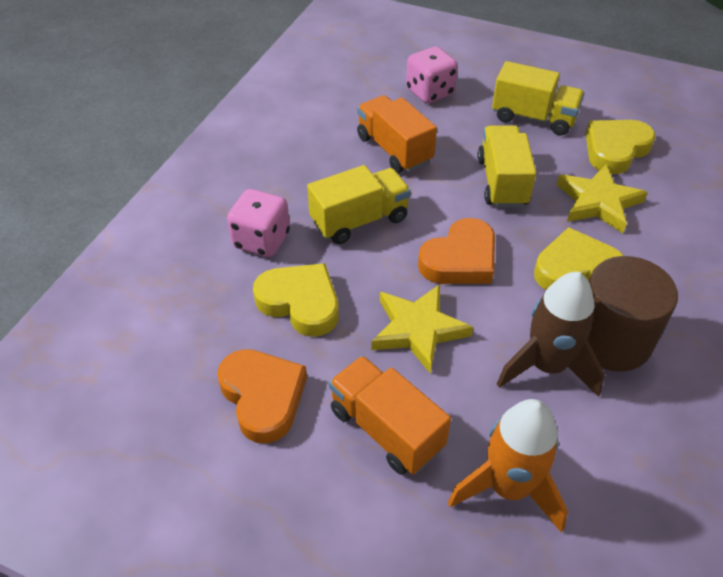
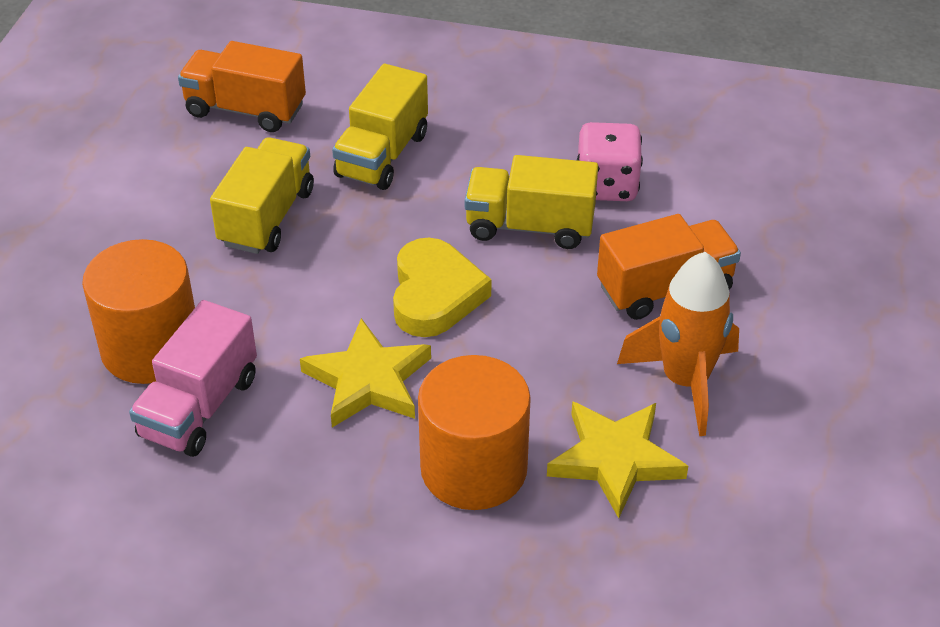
brown cylinder: 1 -> 0
brown rocket: 1 -> 0
orange cylinder: 0 -> 2
orange heart: 2 -> 0
pink dice: 2 -> 1
pink truck: 0 -> 1
yellow heart: 3 -> 1

